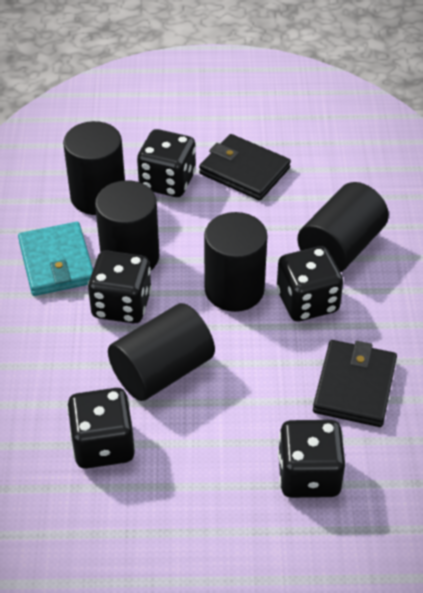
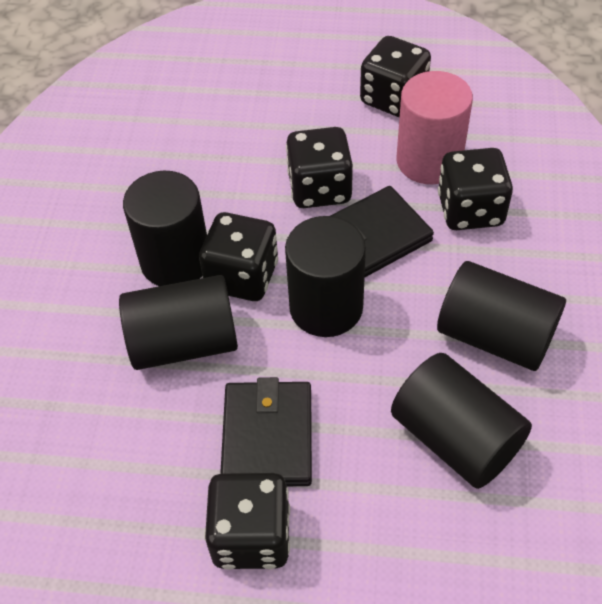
pink cylinder: 0 -> 1
turquoise wallet: 1 -> 0

